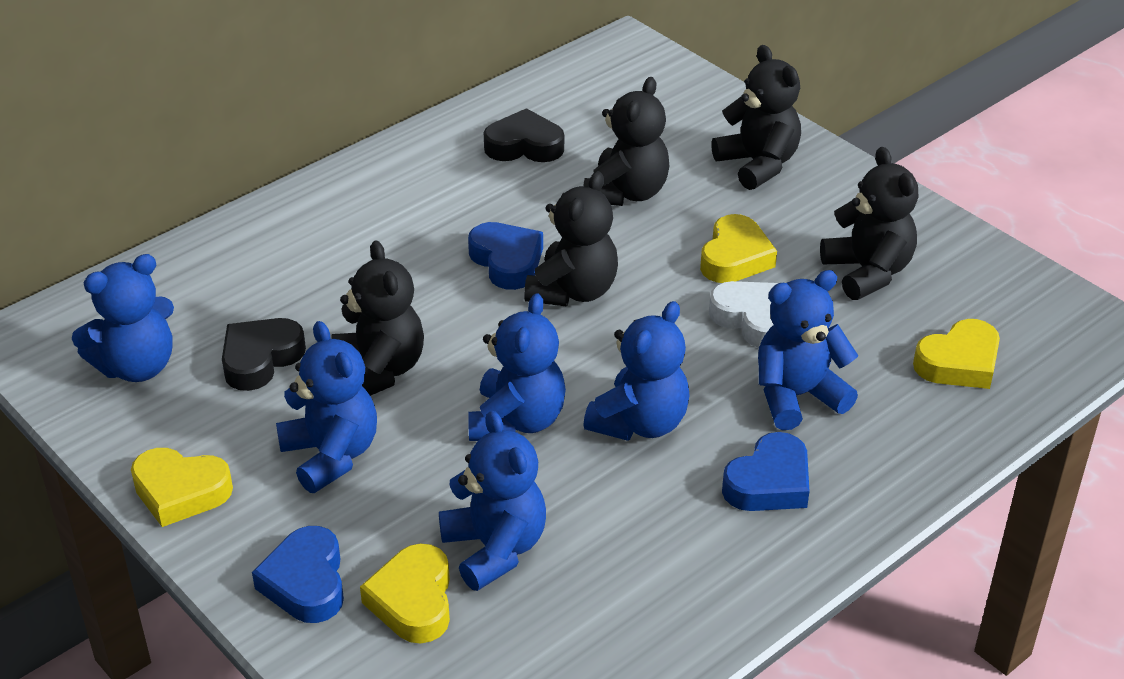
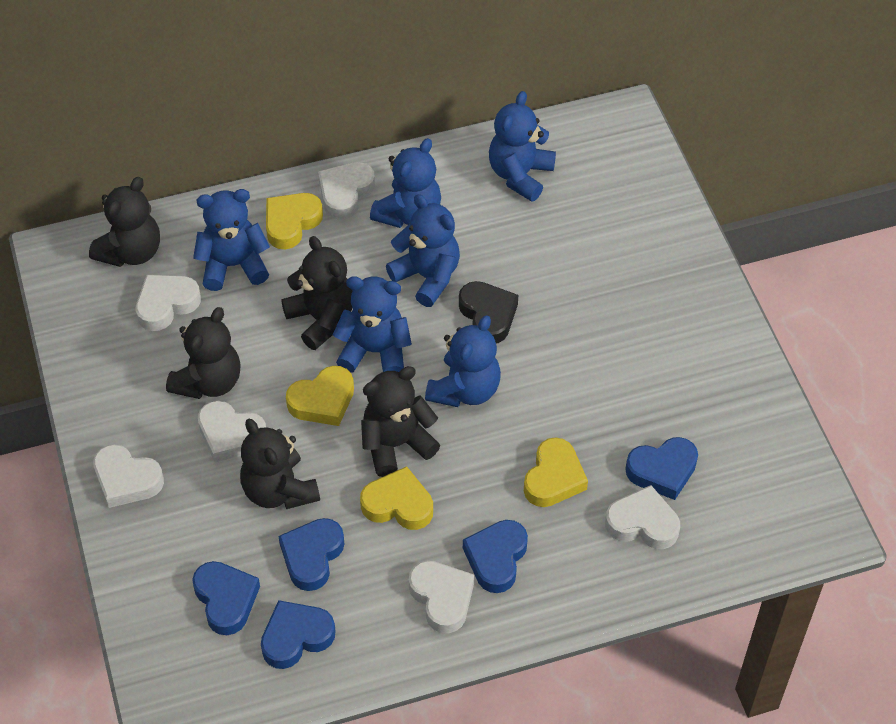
black heart: 2 -> 1
blue heart: 3 -> 5
white heart: 1 -> 6

